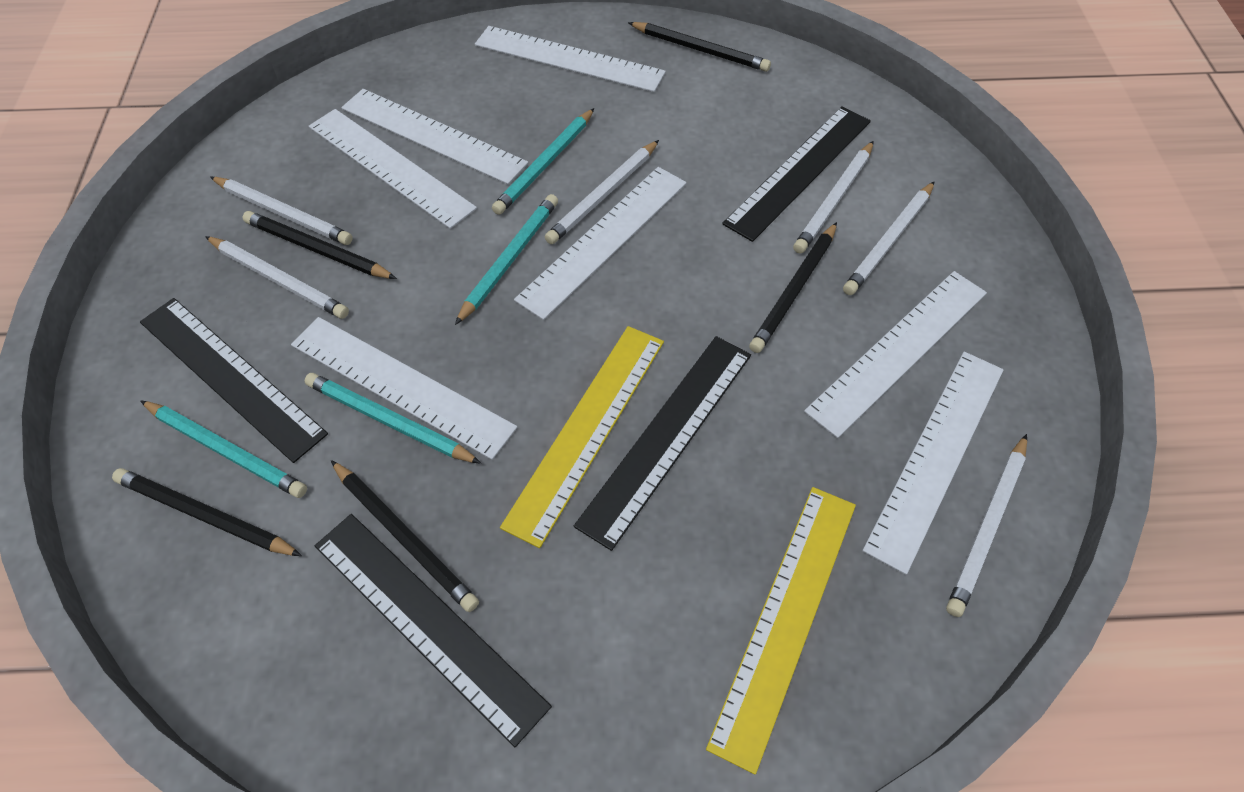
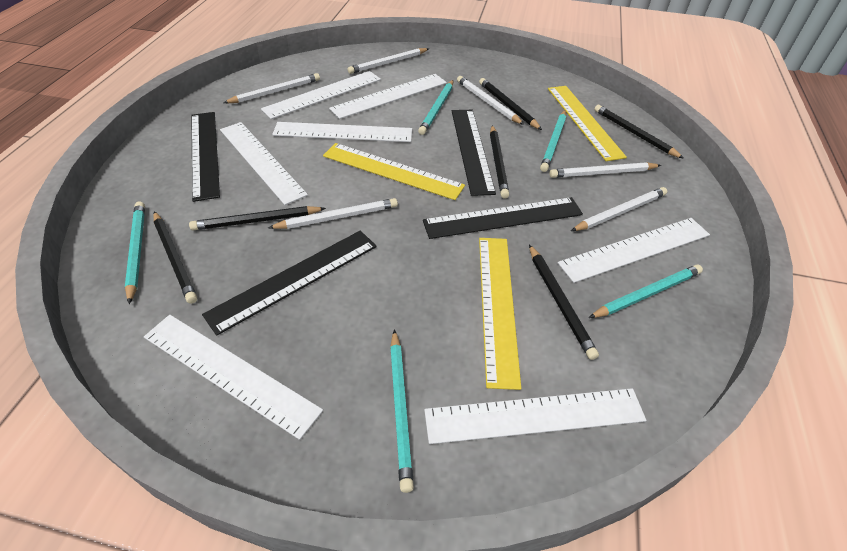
black pencil: 5 -> 6
turquoise pencil: 4 -> 5
yellow ruler: 2 -> 3

